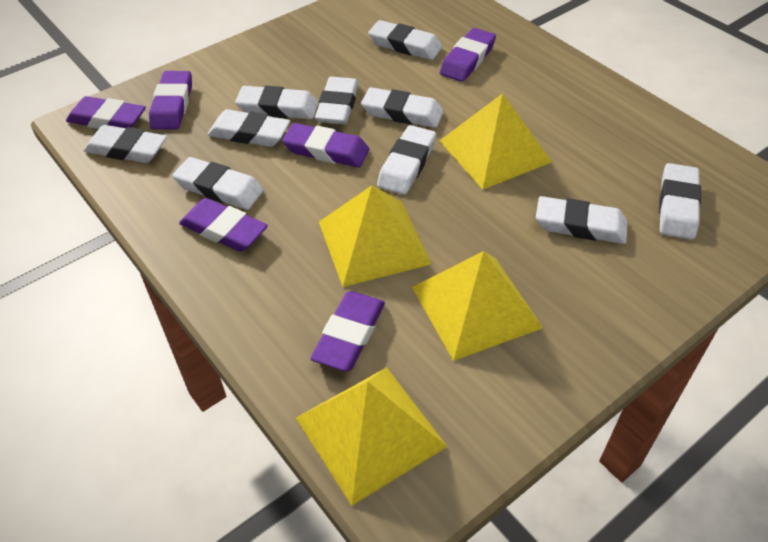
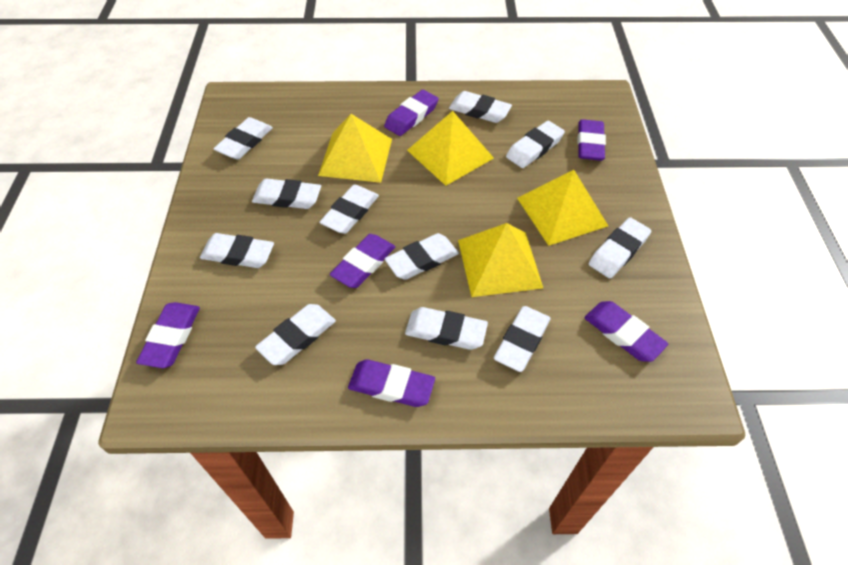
white eraser: 10 -> 11

